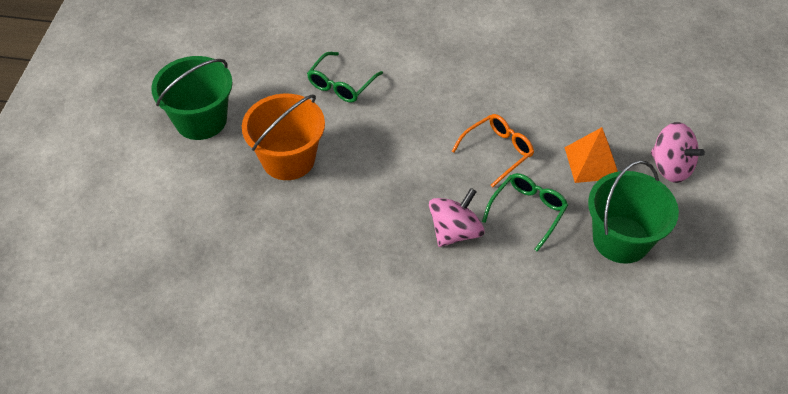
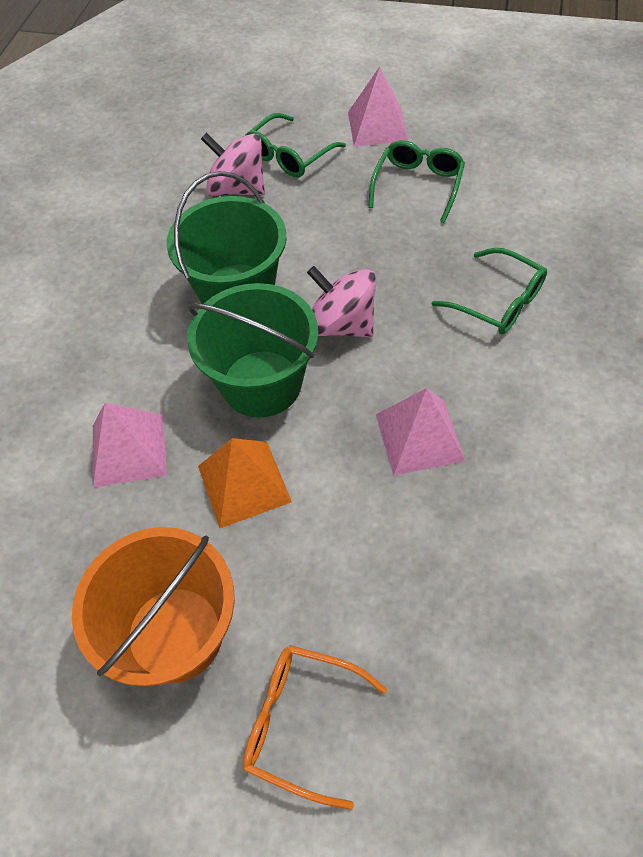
green glasses: 2 -> 3
pink pyramid: 0 -> 3

